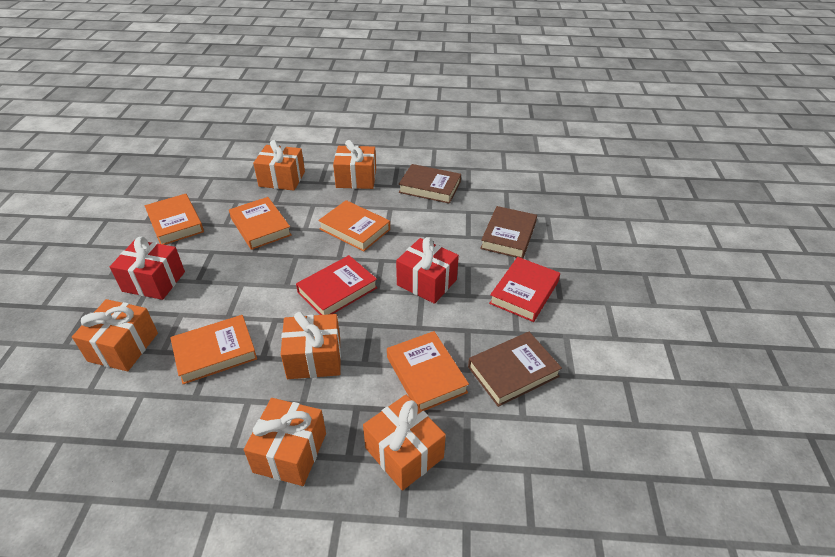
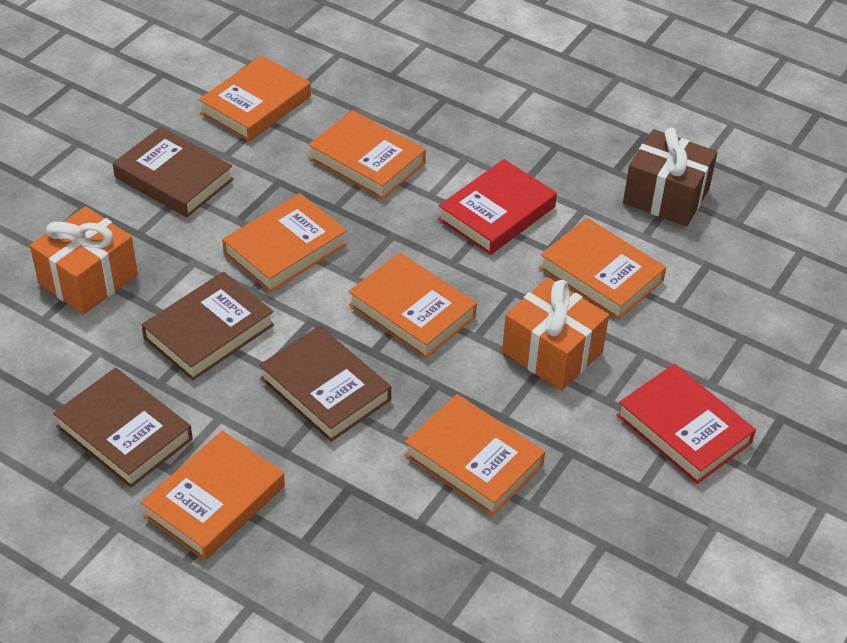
brown book: 3 -> 4
brown gift: 0 -> 1
orange book: 5 -> 7
orange gift: 6 -> 2
red gift: 2 -> 0

